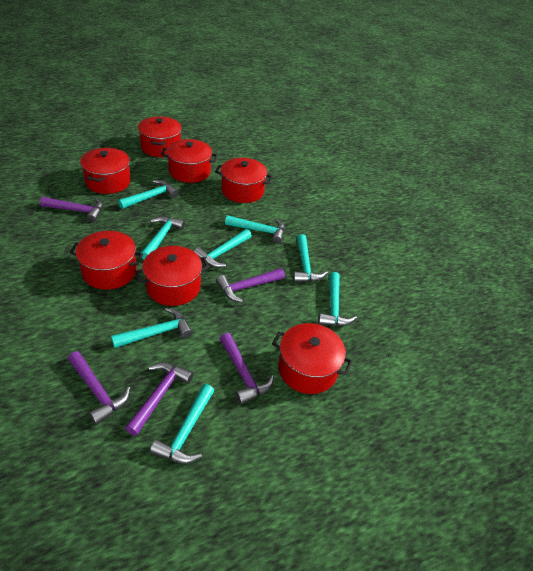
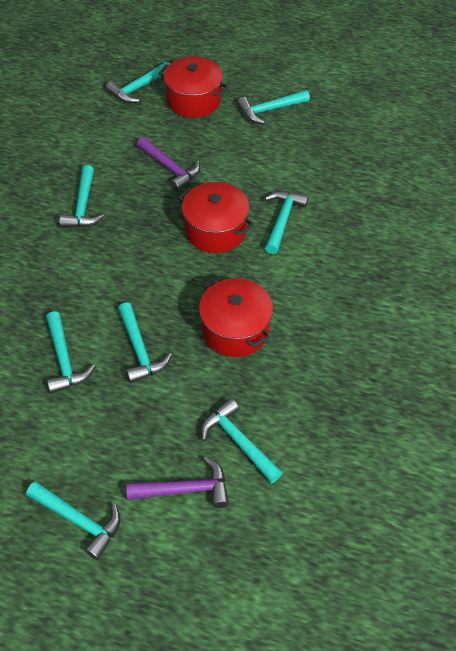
purple hammer: 5 -> 2
red pot: 7 -> 3

